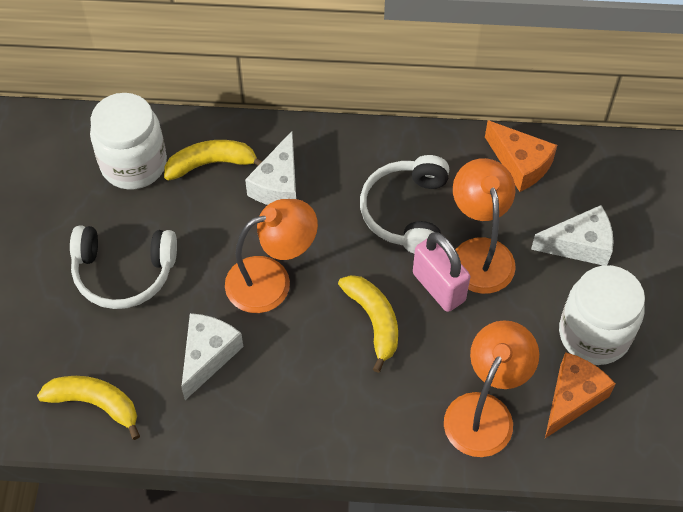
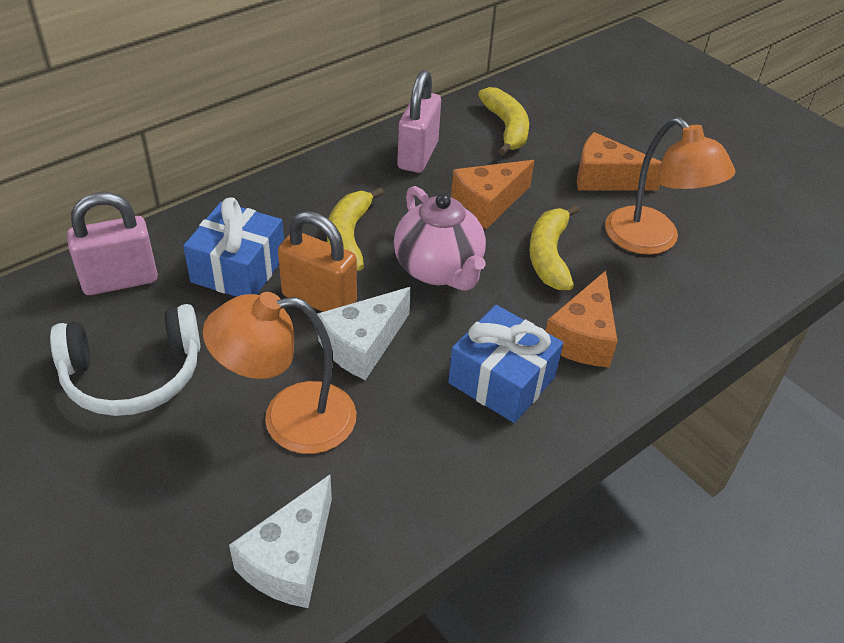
blue gift: 0 -> 2
orange cheese: 2 -> 3
orange lamp: 3 -> 2
orange padlock: 0 -> 1
pink padlock: 1 -> 2
pink teapot: 0 -> 1
white cheese: 3 -> 2
white headphones: 2 -> 1
white jar: 2 -> 0

